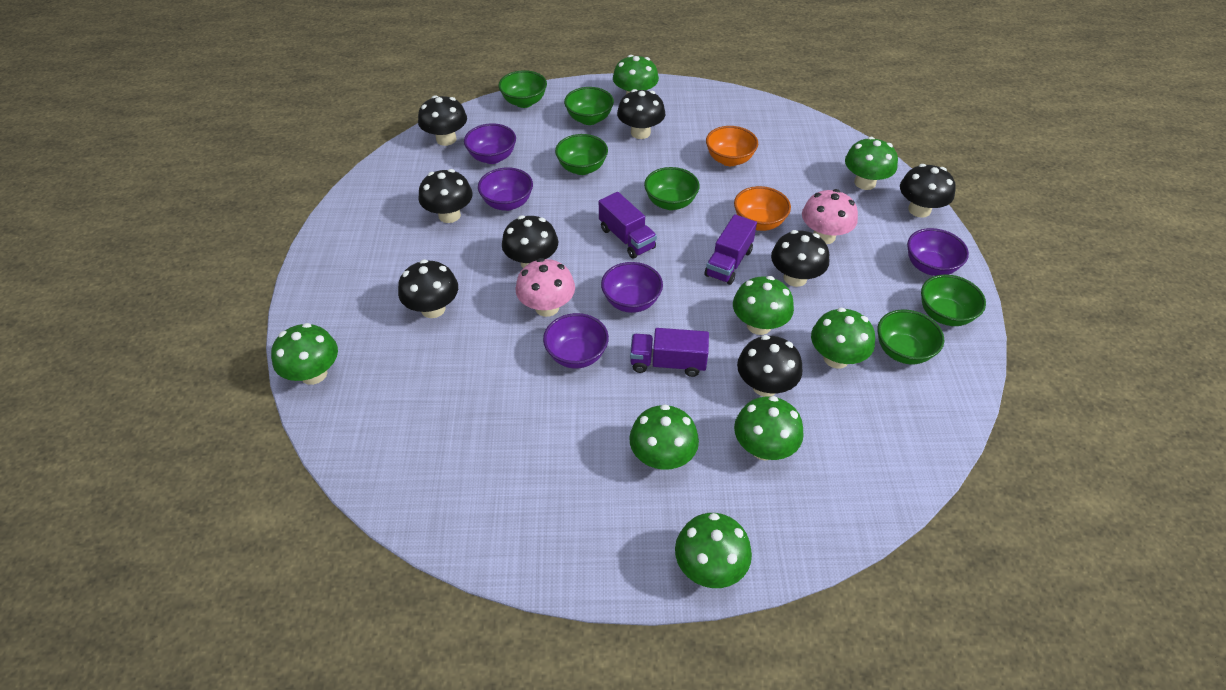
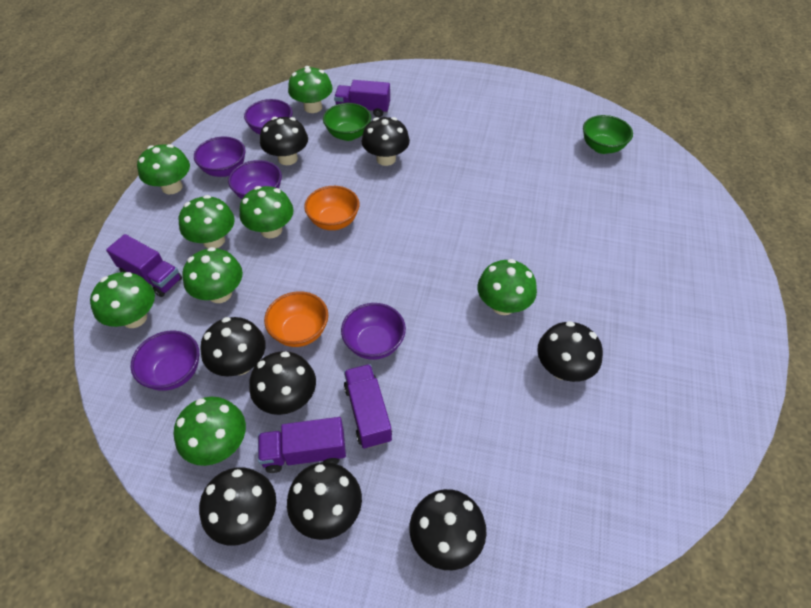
green bowl: 6 -> 2
pink mushroom: 2 -> 0
purple truck: 3 -> 4

